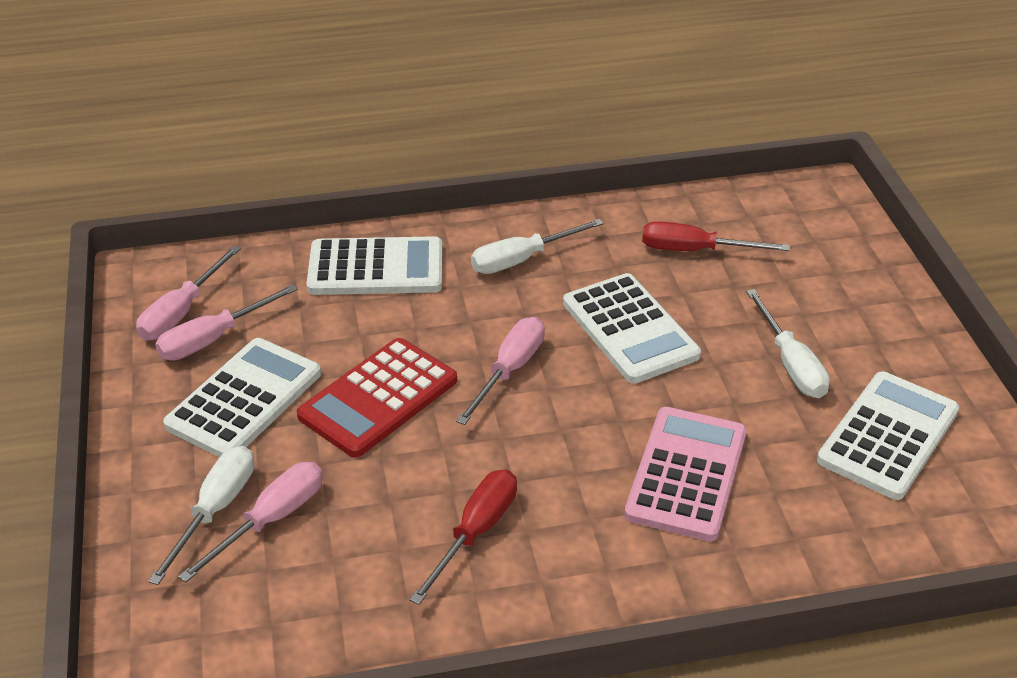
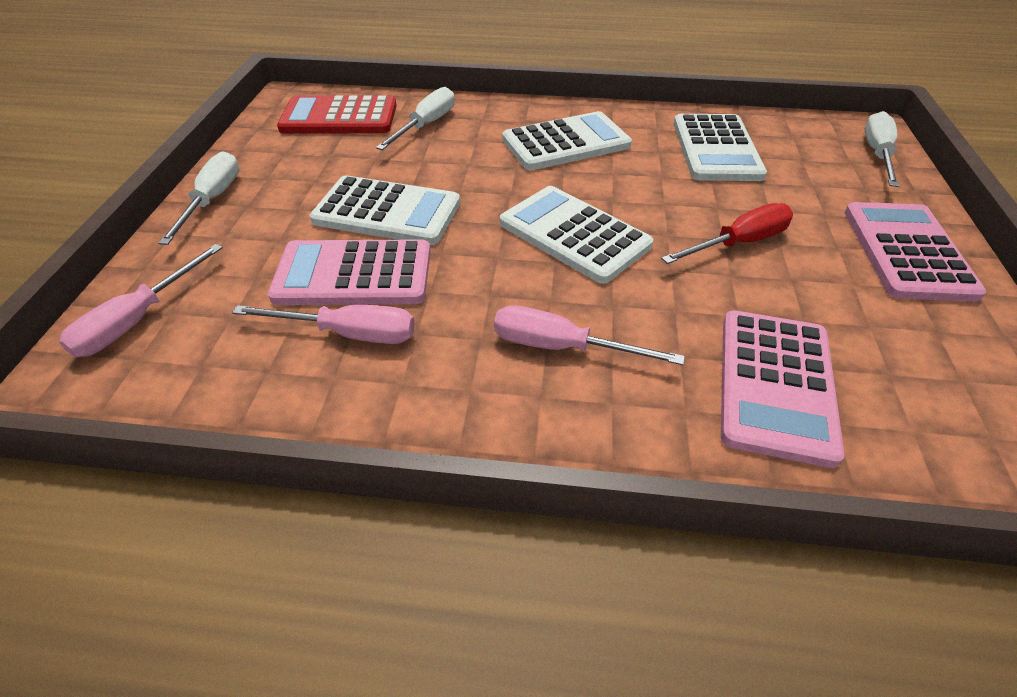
pink calculator: 1 -> 3
pink screwdriver: 4 -> 3
red screwdriver: 2 -> 1

